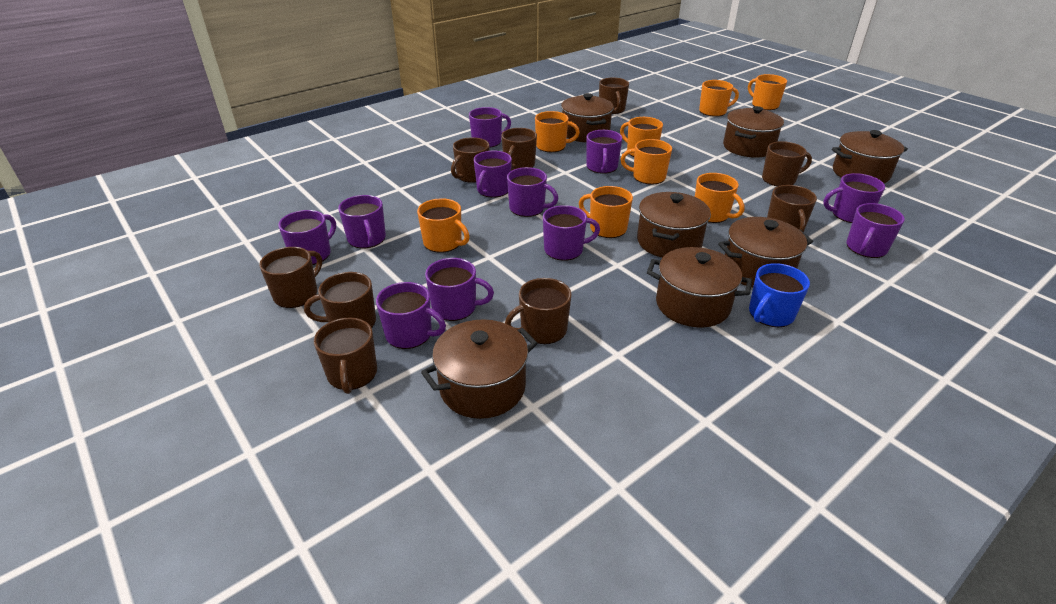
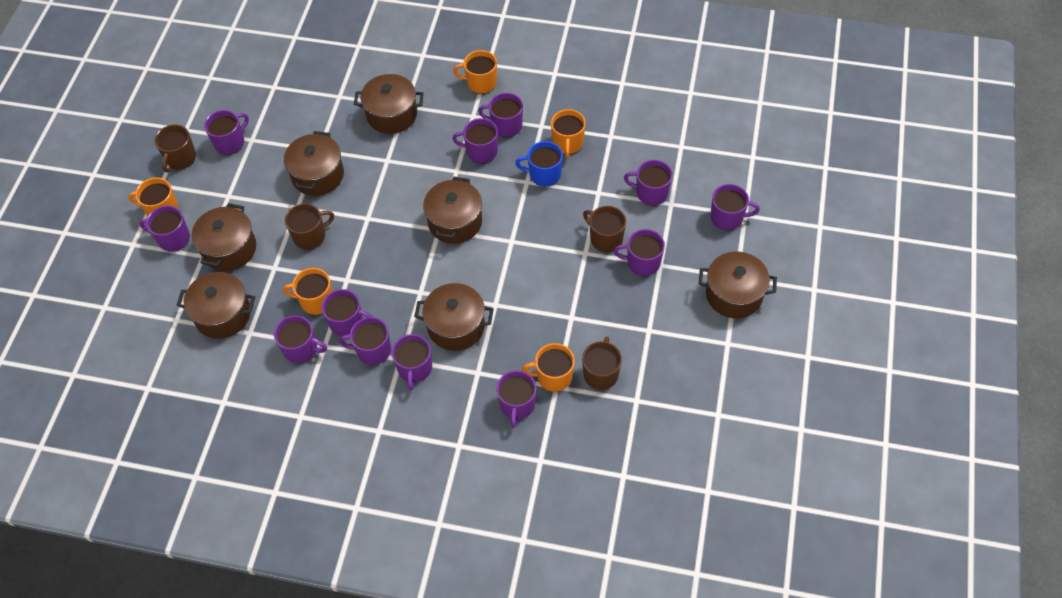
brown mug: 9 -> 4
orange mug: 8 -> 5
purple mug: 11 -> 12

